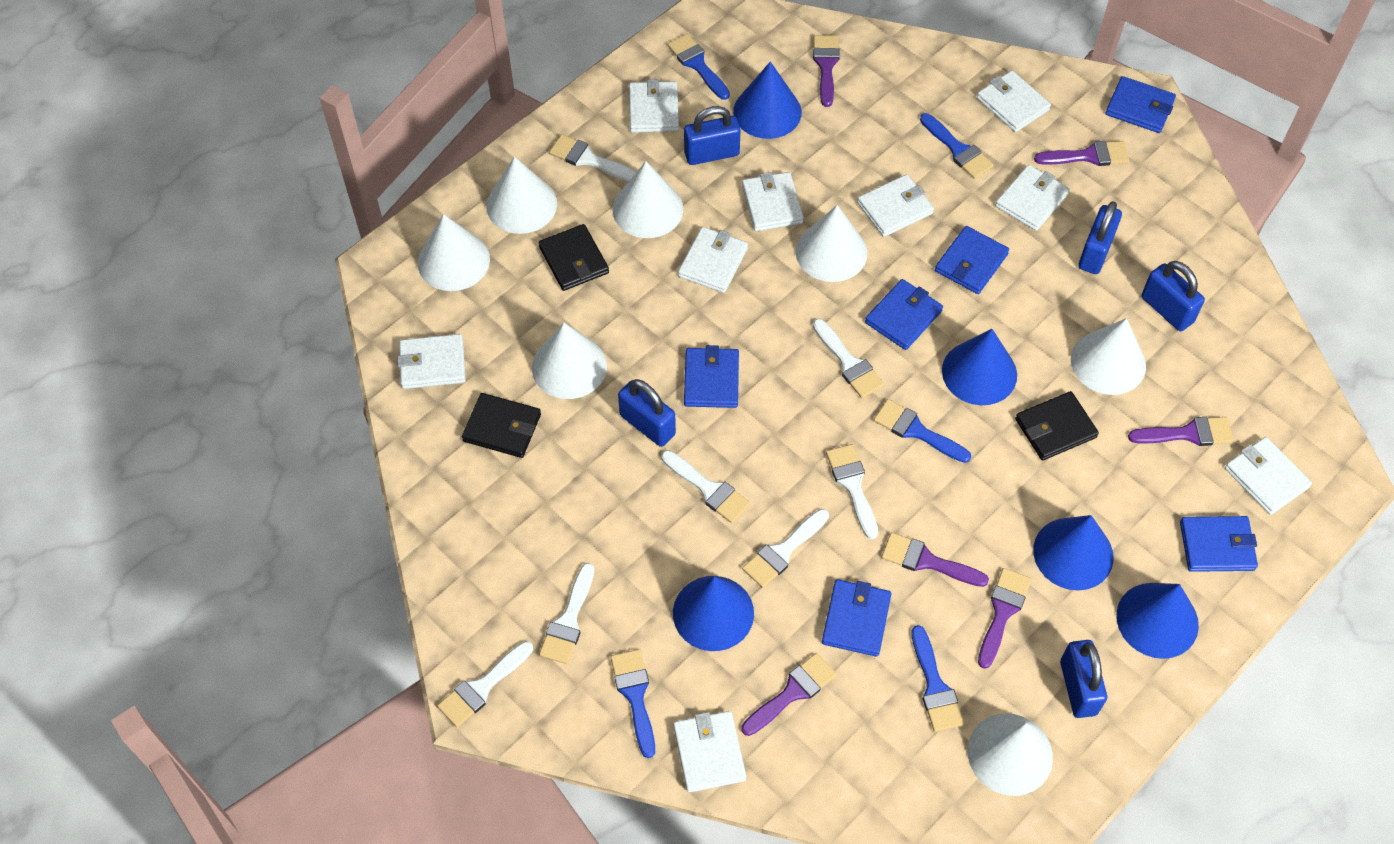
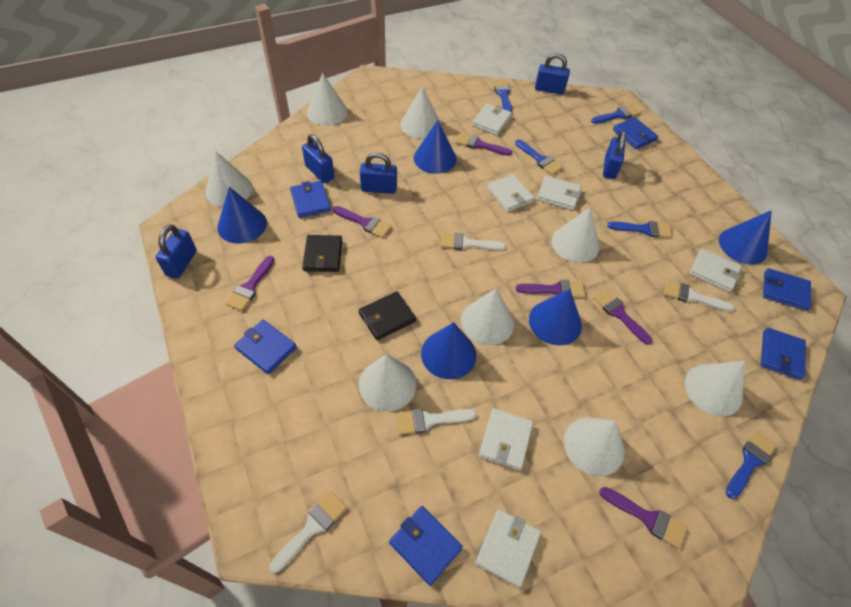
black wallet: 3 -> 2
white brush: 7 -> 4
white cone: 7 -> 8
white wallet: 9 -> 6

